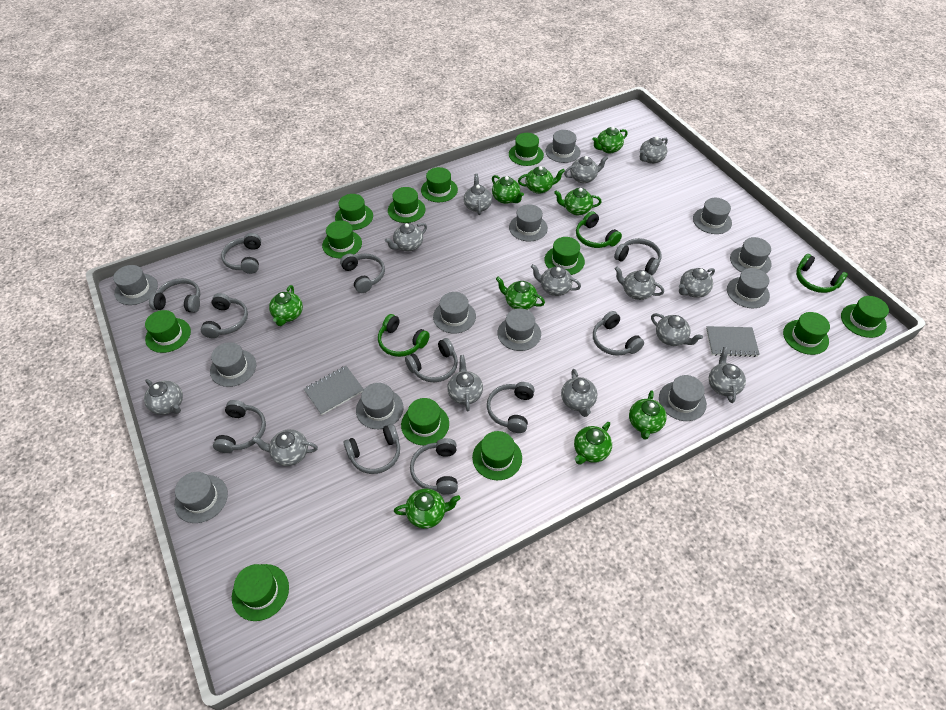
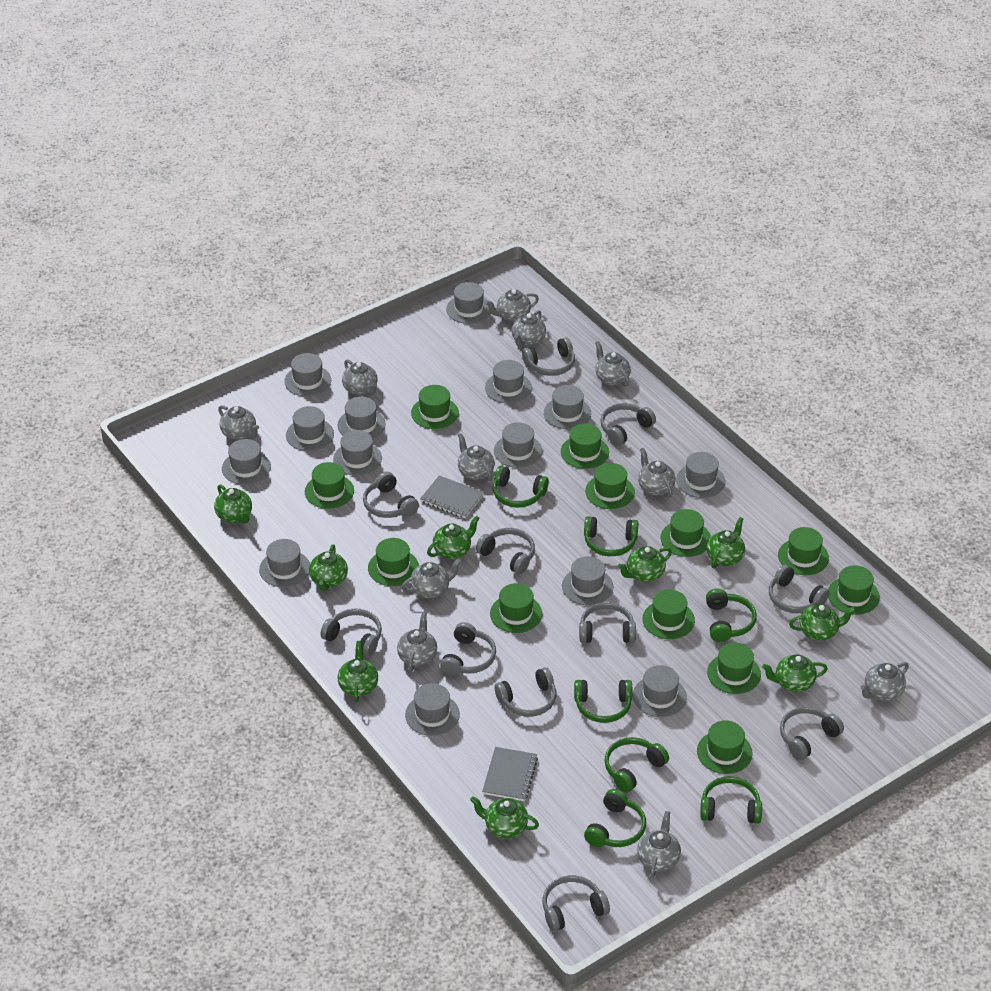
green headphones: 3 -> 7
grey hat: 12 -> 14
grey teapot: 13 -> 11

